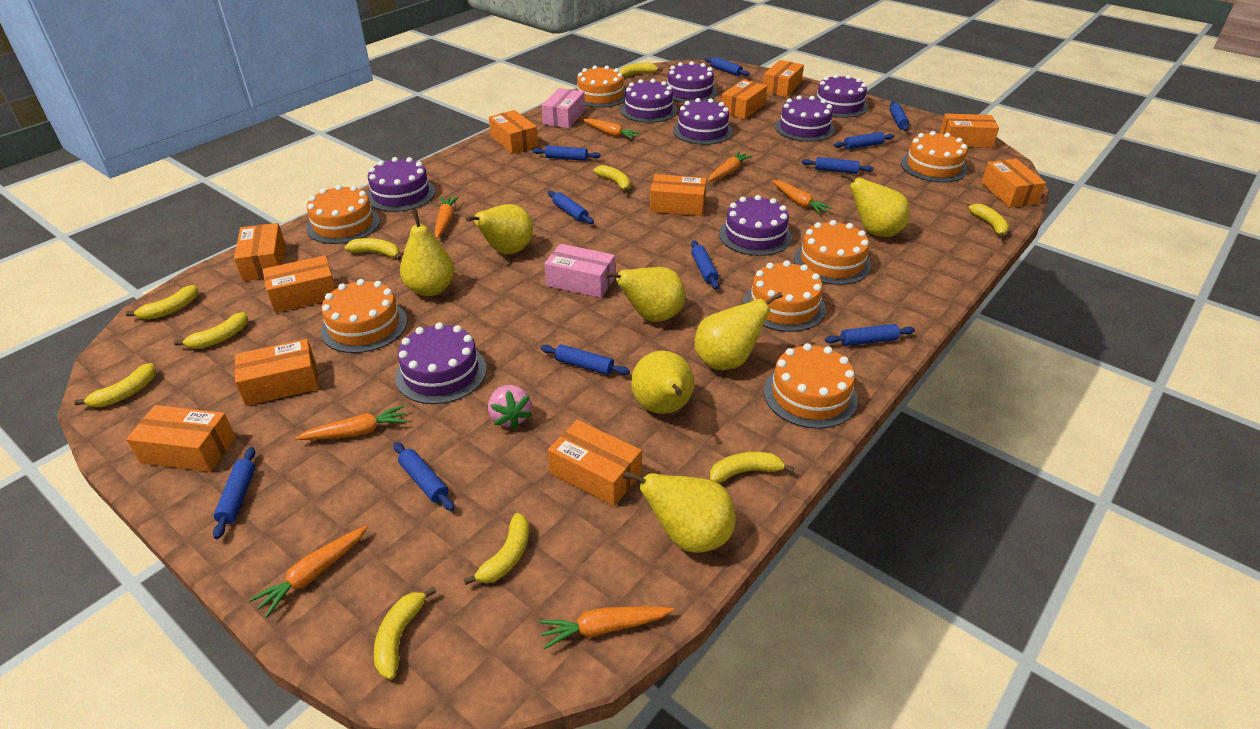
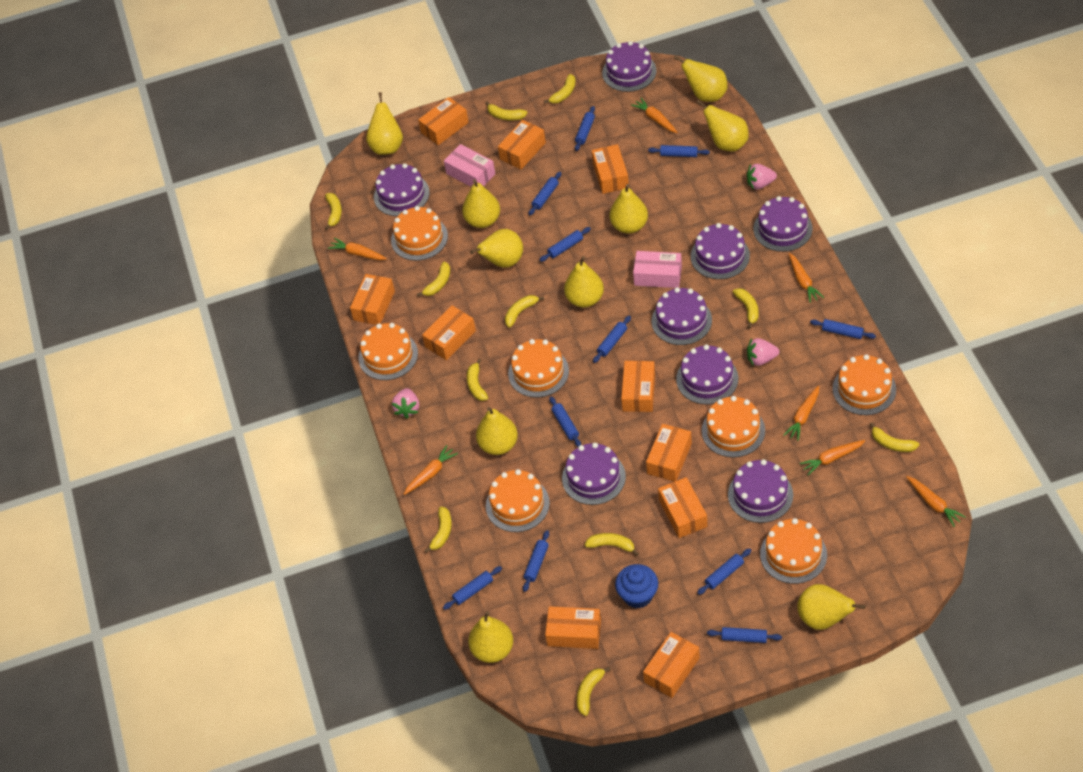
blue cupcake: 0 -> 1
orange box: 11 -> 10
pink strawberry: 1 -> 3
yellow banana: 10 -> 11
yellow pear: 7 -> 10

